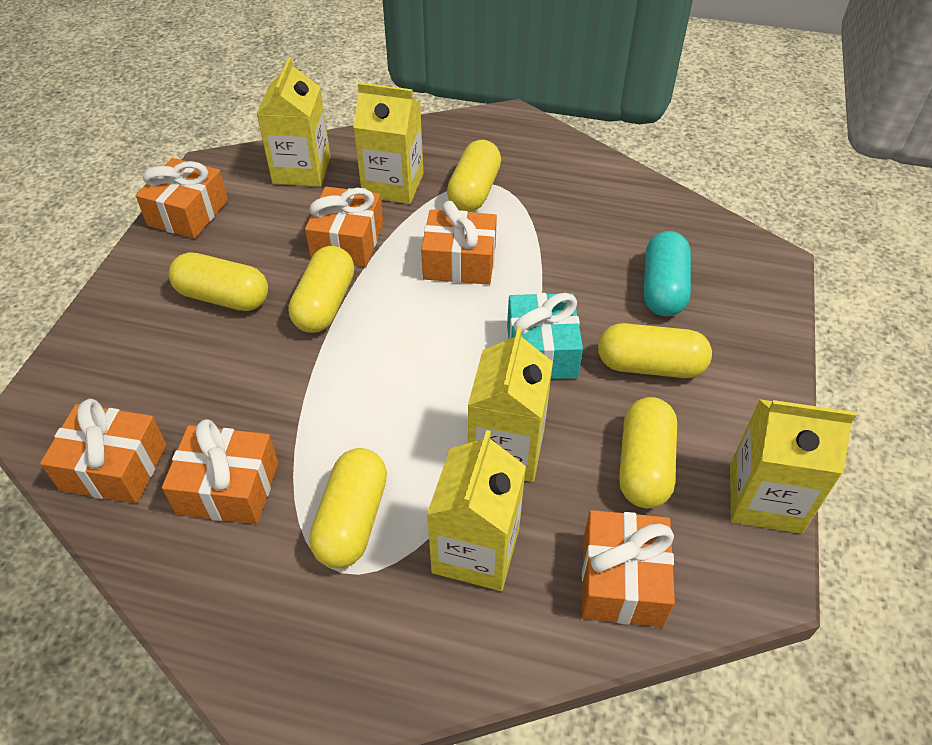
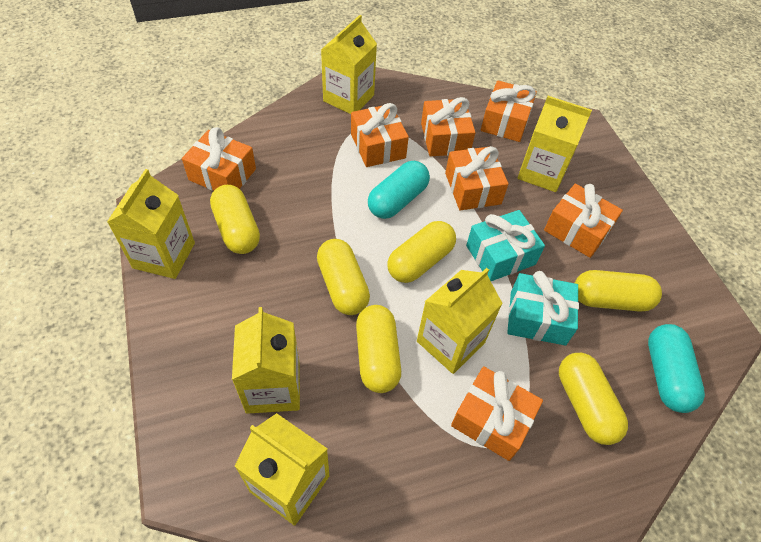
orange gift: 6 -> 7
turquoise capsule: 1 -> 2
turquoise gift: 1 -> 2
yellow carton: 5 -> 6

